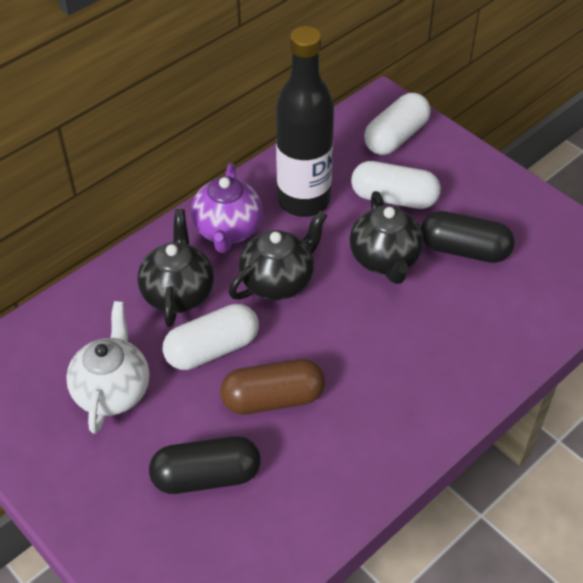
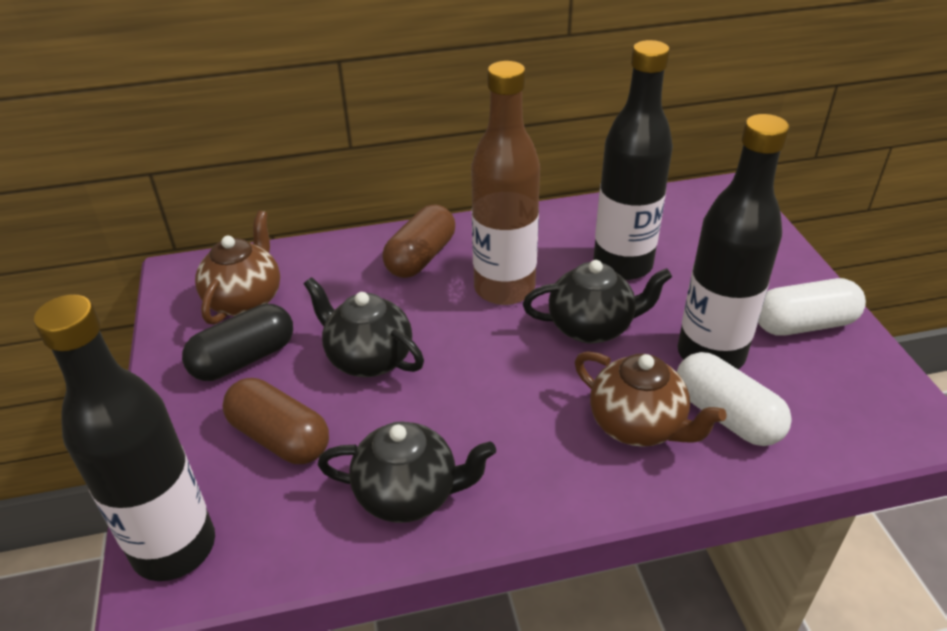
black bottle: 1 -> 3
black capsule: 2 -> 1
brown bottle: 0 -> 1
brown capsule: 1 -> 2
brown teapot: 0 -> 2
purple teapot: 1 -> 0
white capsule: 3 -> 2
white teapot: 1 -> 0

